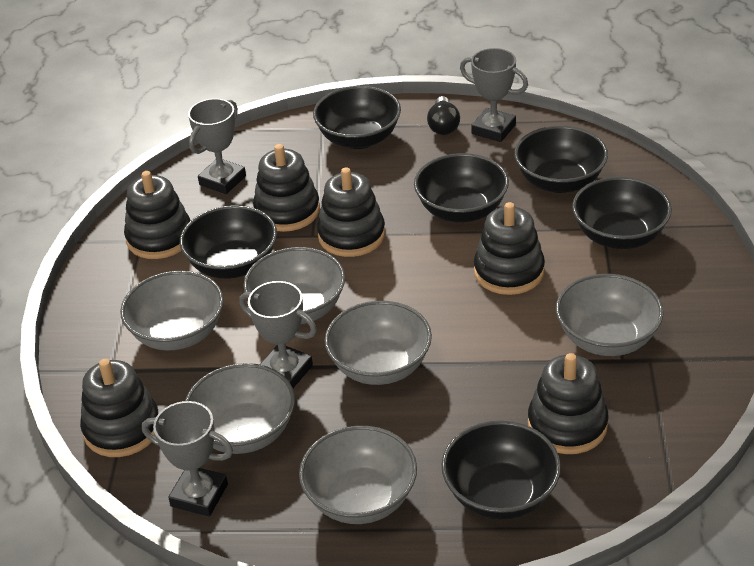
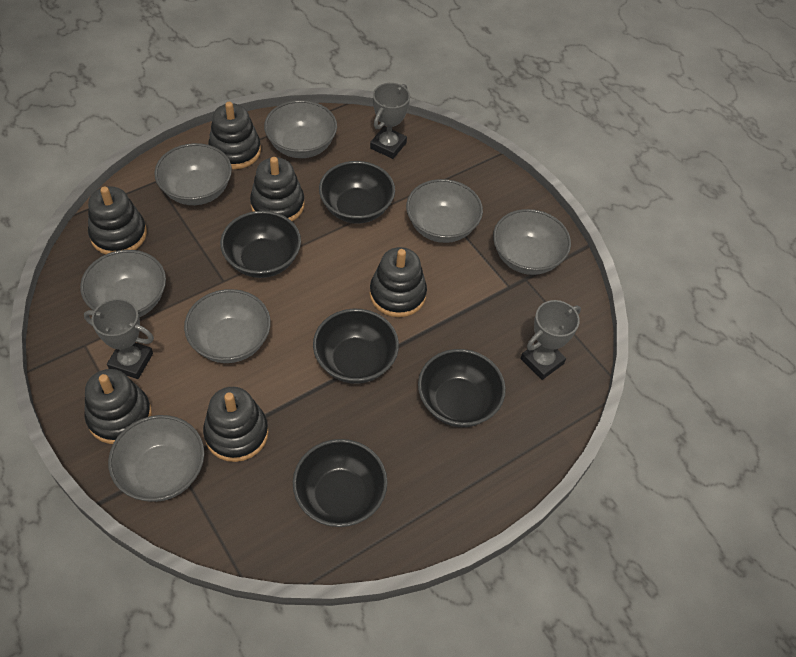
black bowl: 6 -> 5
black light bulb: 1 -> 0
grey bowl: 6 -> 7
grey trophy: 4 -> 3

